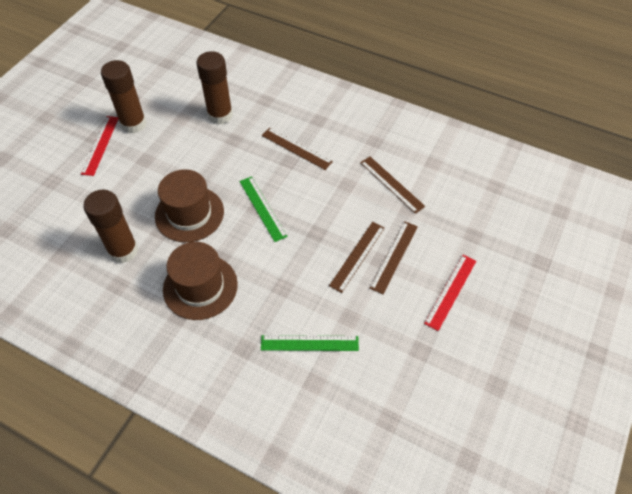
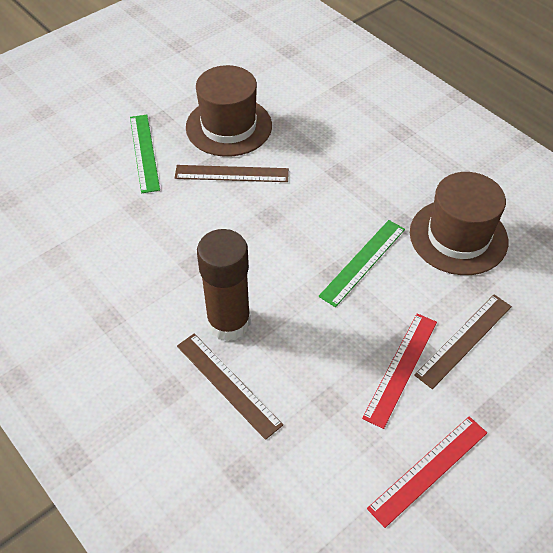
brown glue stick: 3 -> 1
brown ruler: 4 -> 3

